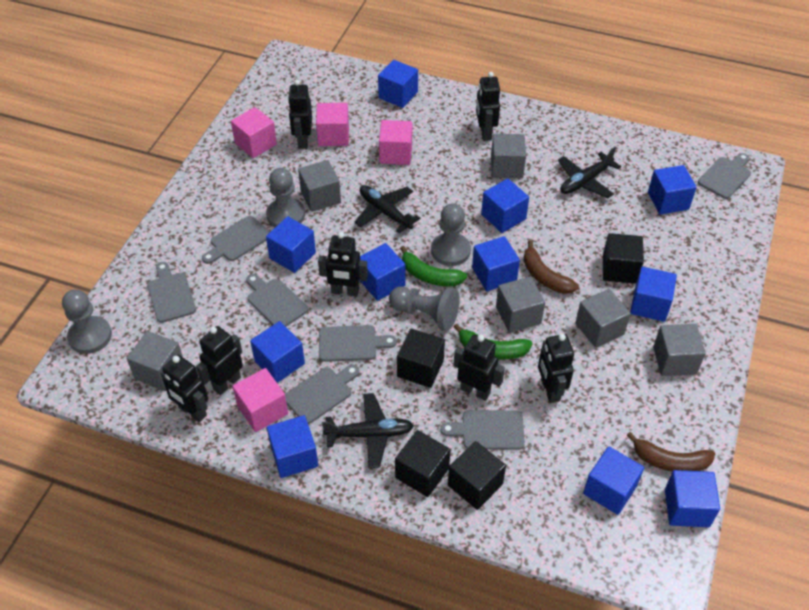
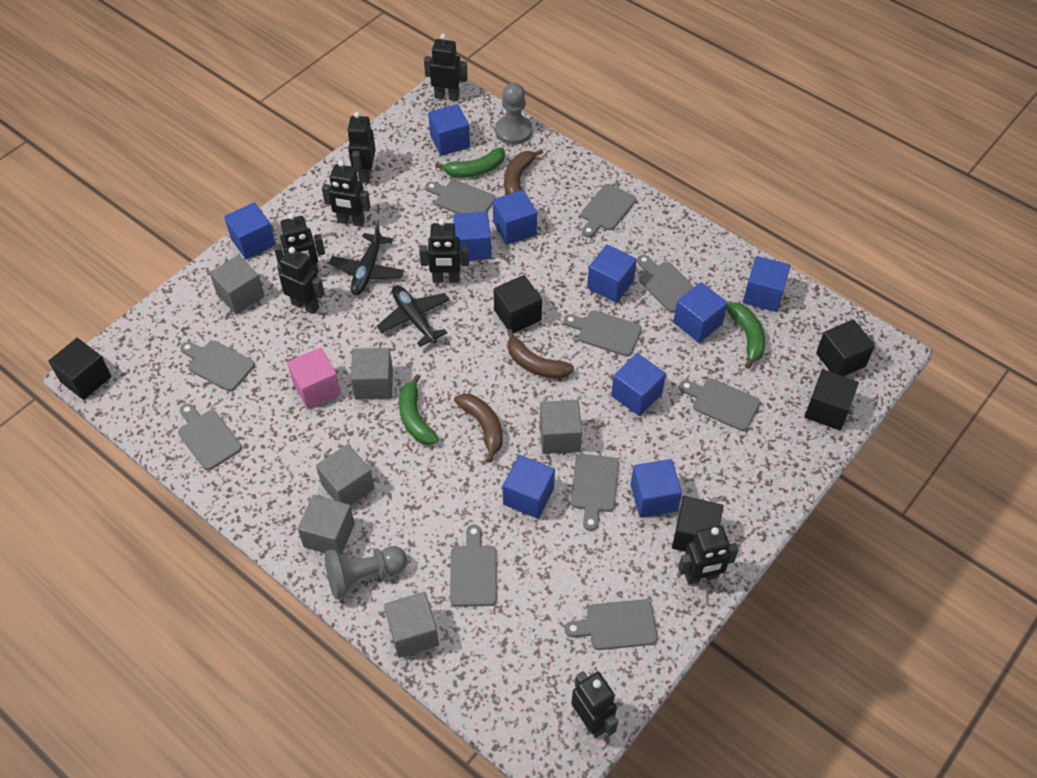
black cube: 4 -> 5
black plane: 3 -> 2
black robot: 7 -> 8
blue cube: 11 -> 10
brown banana: 2 -> 3
green banana: 2 -> 3
grey cutting board: 7 -> 10
grey pawn: 4 -> 2
pink cube: 4 -> 1

